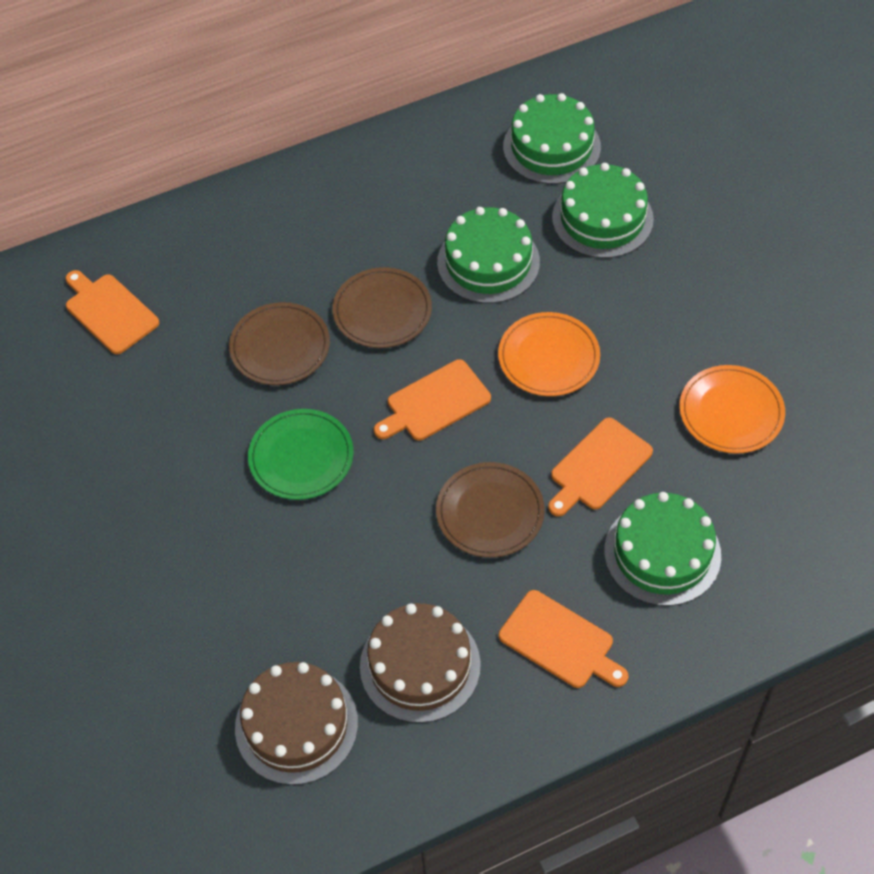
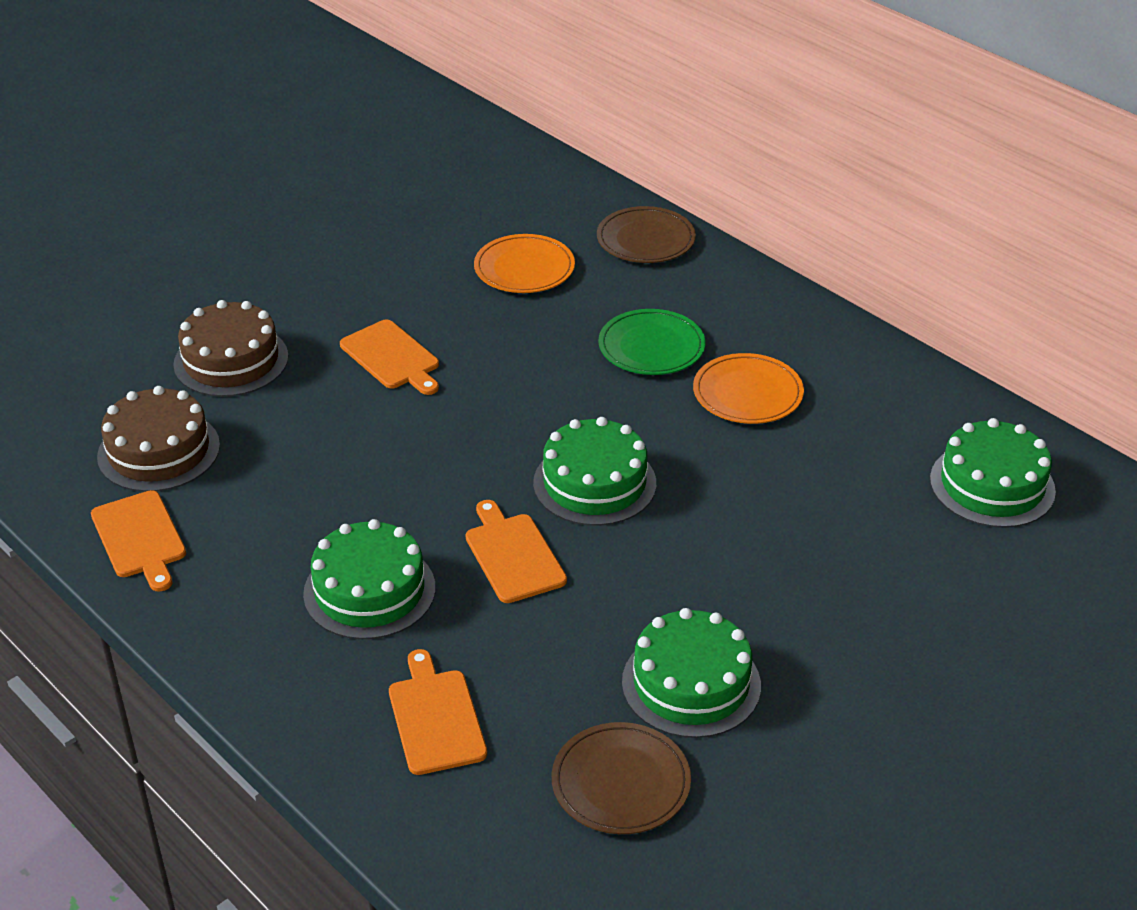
brown plate: 3 -> 2

